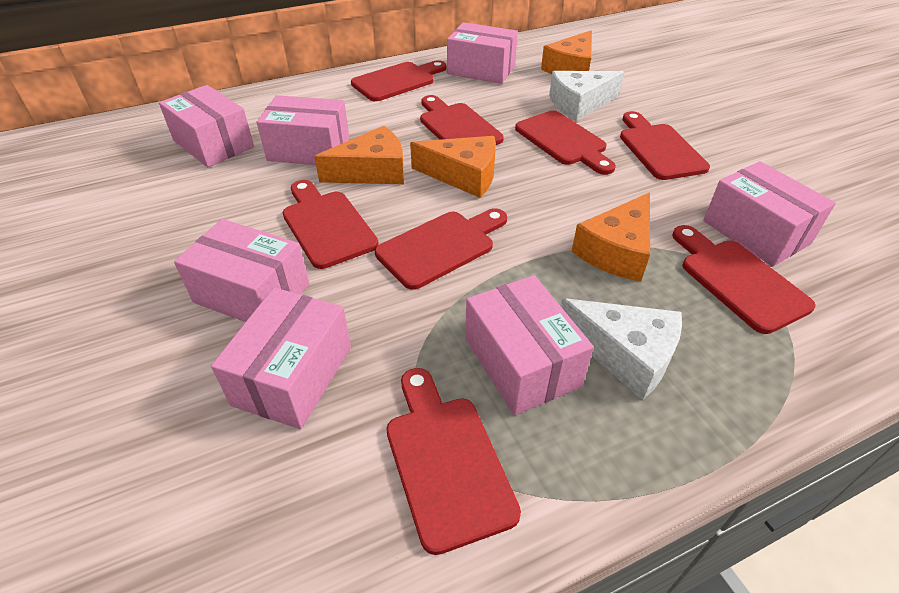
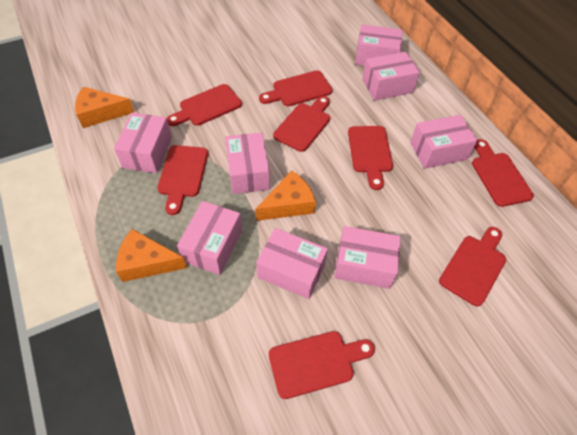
orange cheese: 4 -> 3
pink box: 7 -> 8
white cheese: 2 -> 0

